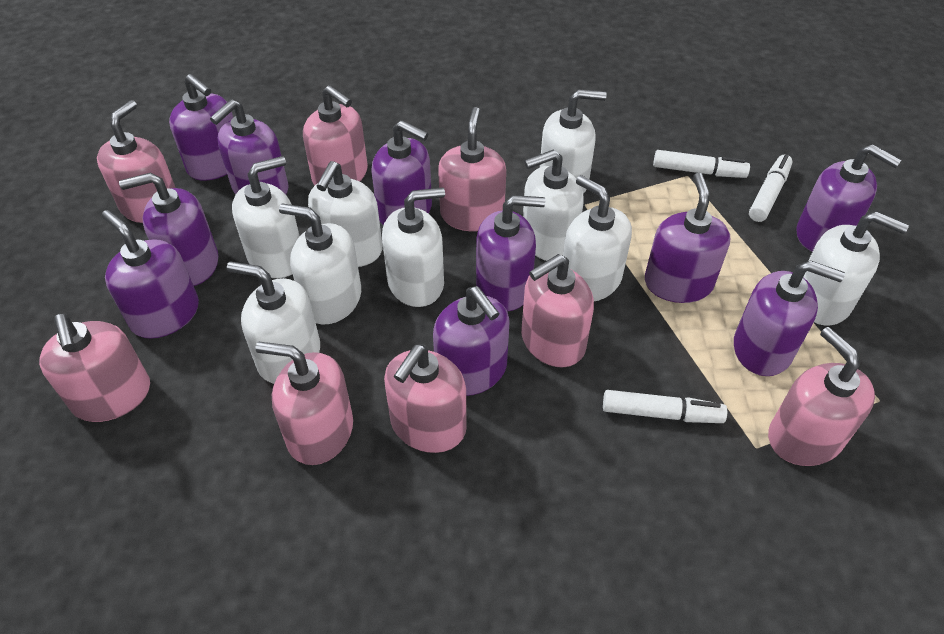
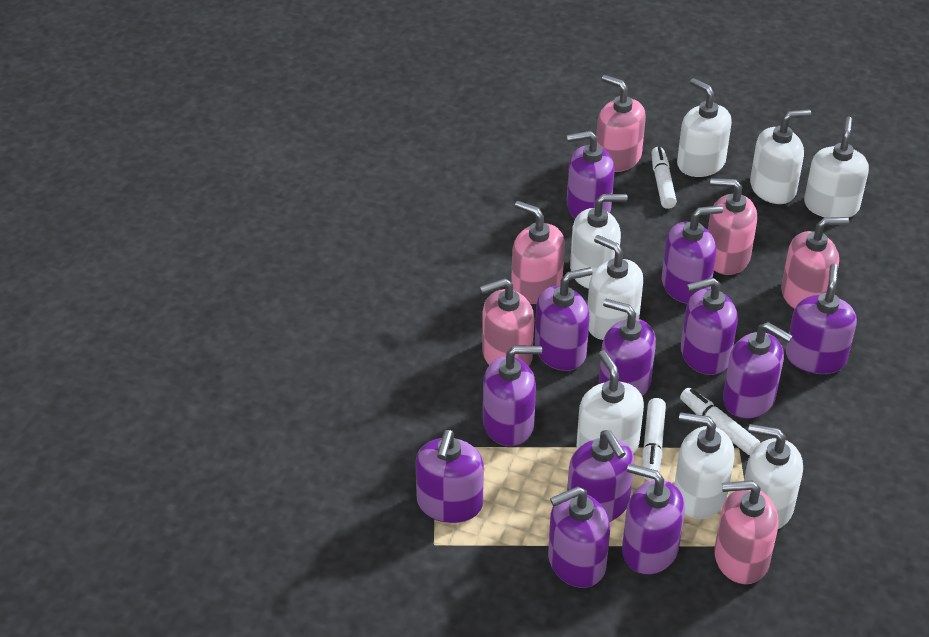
pink soap dispenser: 8 -> 6
purple soap dispenser: 10 -> 12
white soap dispenser: 9 -> 8

